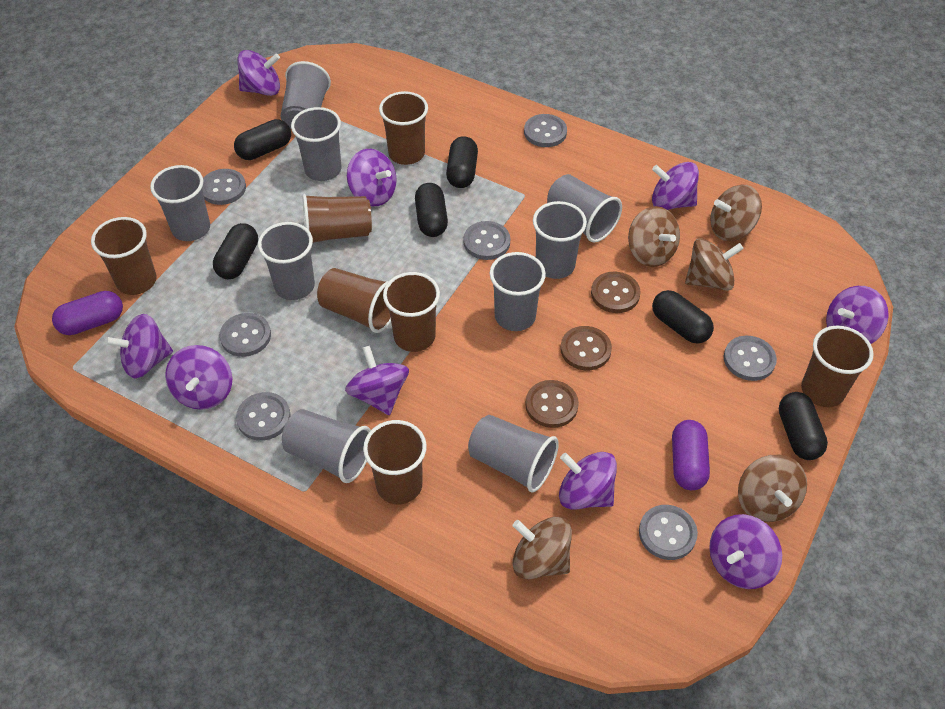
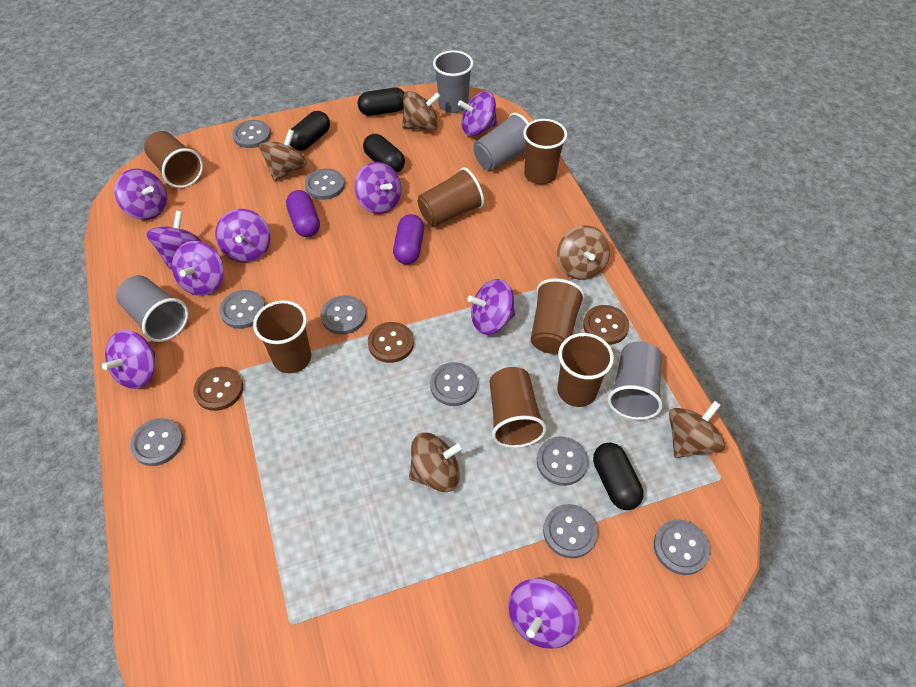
black capsule: 6 -> 4
grey button: 7 -> 9
grey cup: 9 -> 4

